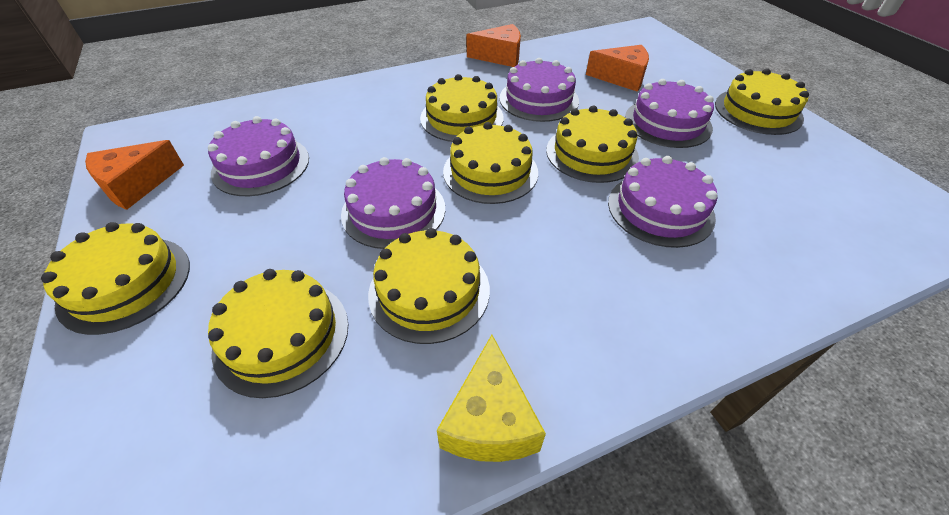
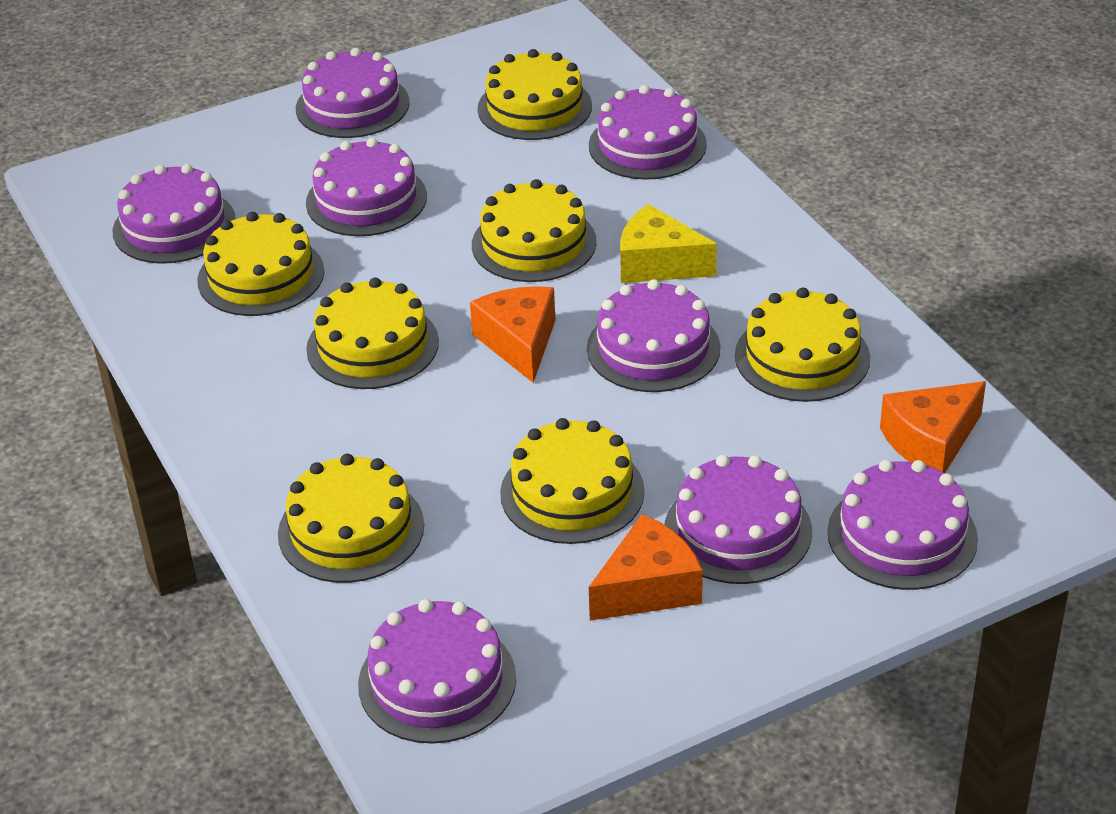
purple cake: 5 -> 8

